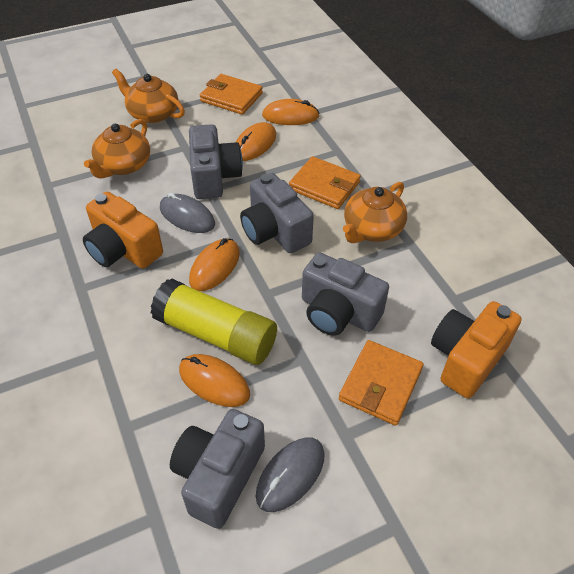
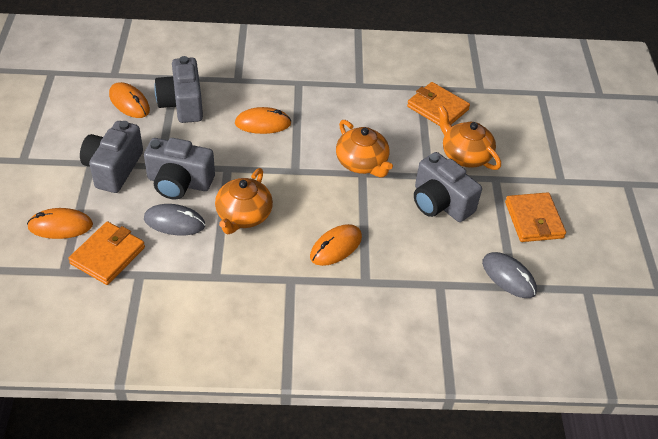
orange camera: 2 -> 0
yellow glue stick: 1 -> 0

